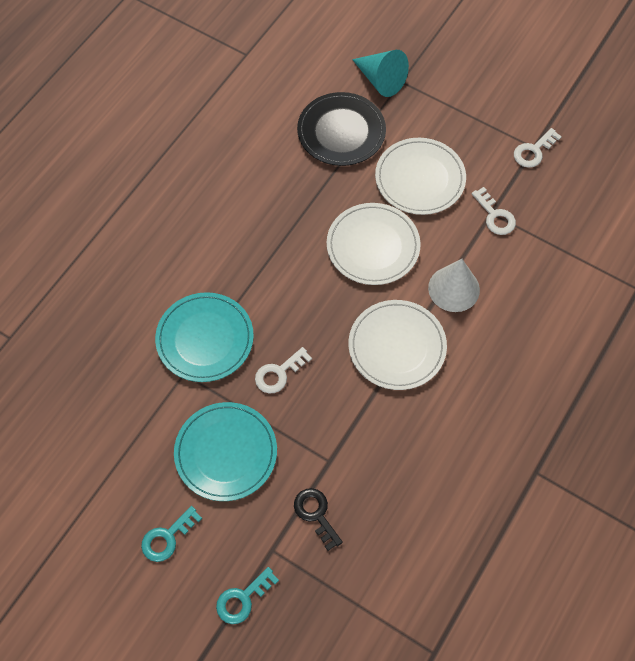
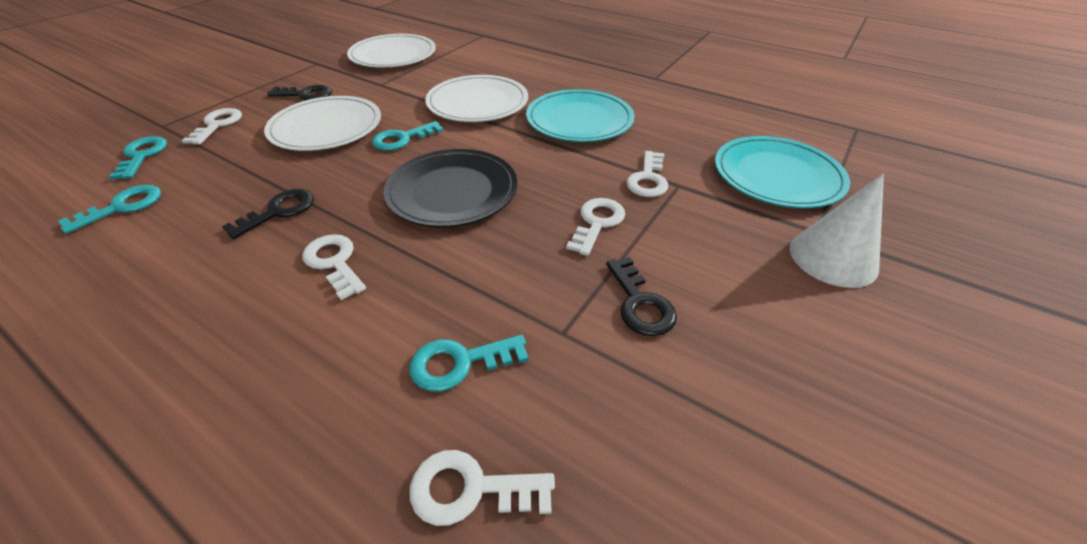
black key: 1 -> 3
turquoise cone: 1 -> 0
turquoise key: 2 -> 4
white key: 3 -> 5

